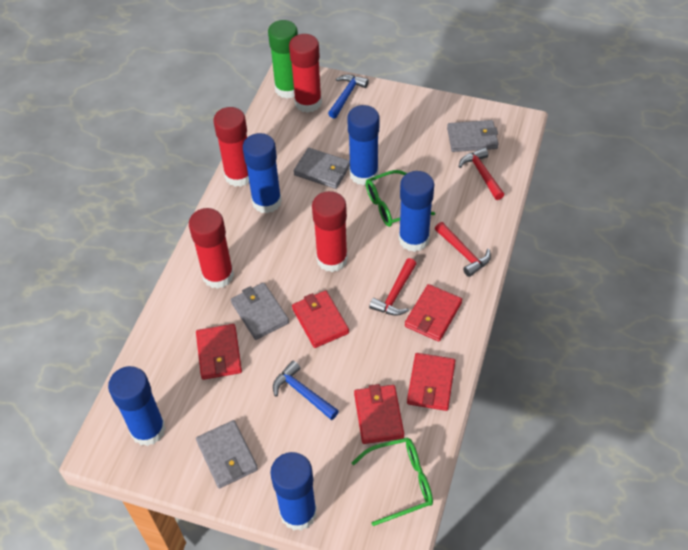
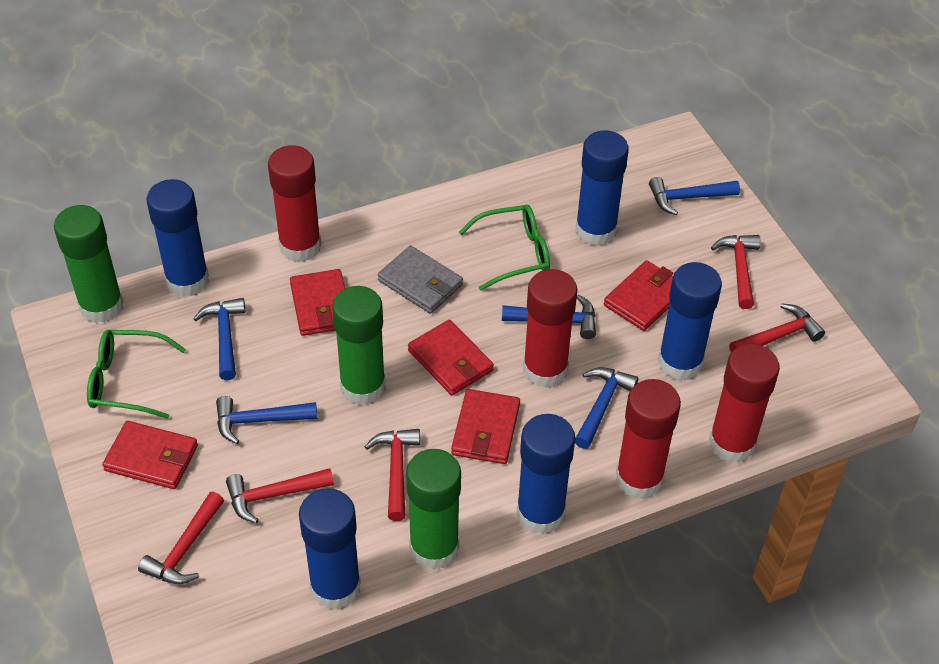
blue hammer: 2 -> 5
green glue stick: 1 -> 3
grey wallet: 4 -> 1
red hammer: 3 -> 5

